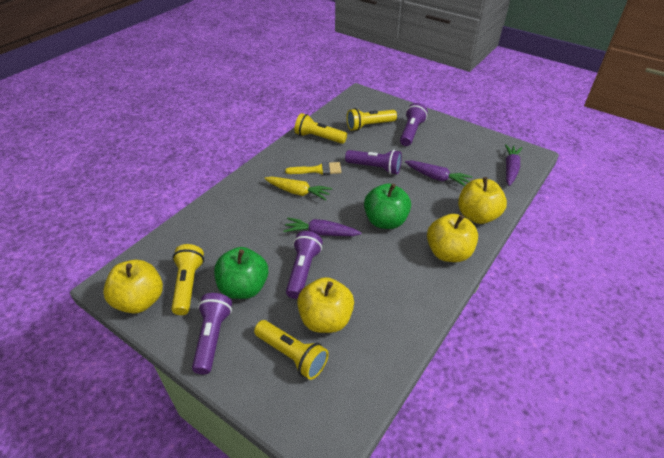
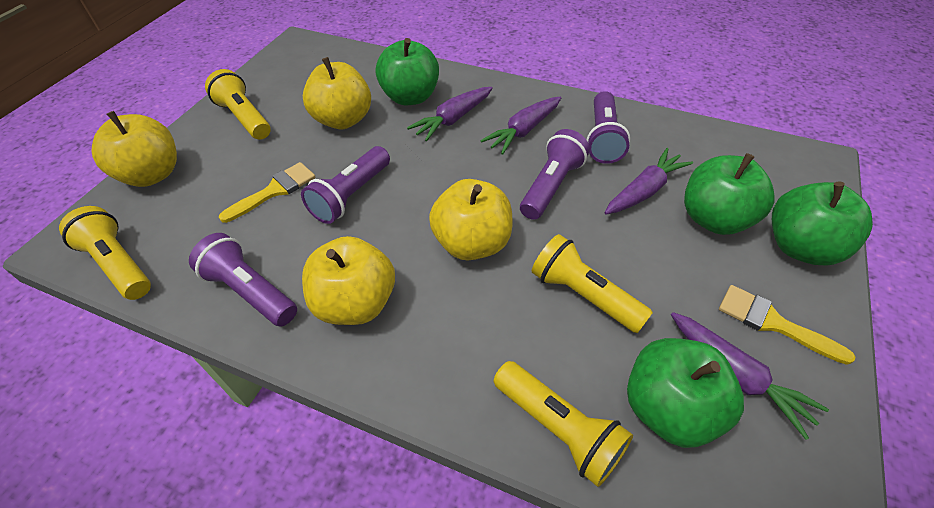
green apple: 2 -> 4
purple carrot: 3 -> 4
yellow brush: 1 -> 2
yellow carrot: 1 -> 0

